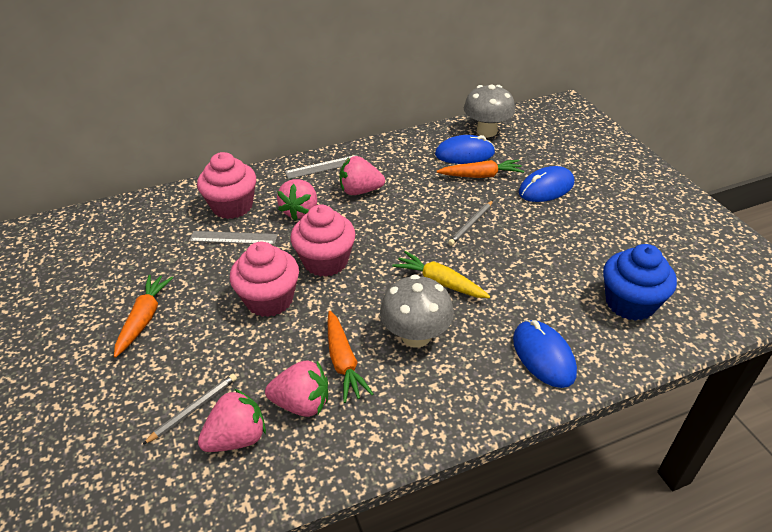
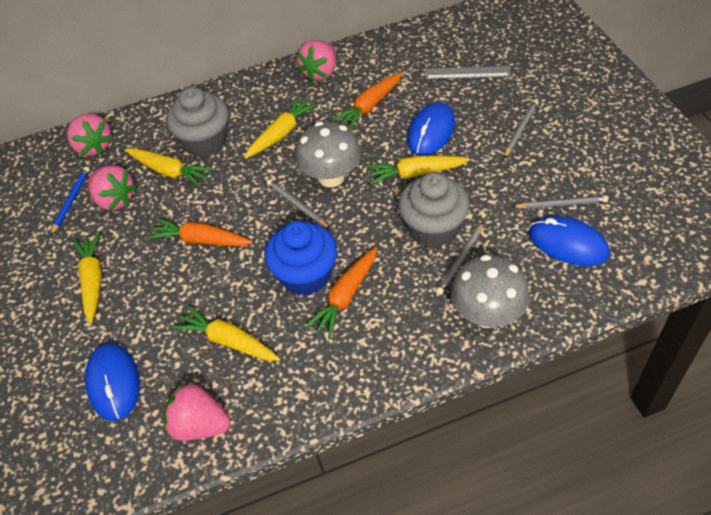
blue pencil: 0 -> 1
grey cupcake: 0 -> 2
grey pencil: 2 -> 4
grey ruler: 2 -> 1
pink cupcake: 3 -> 0
yellow carrot: 1 -> 5

